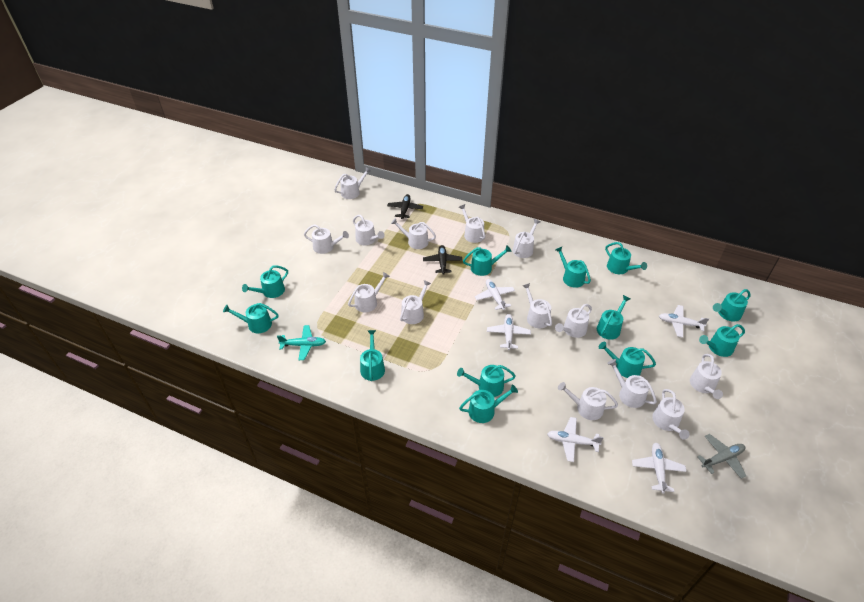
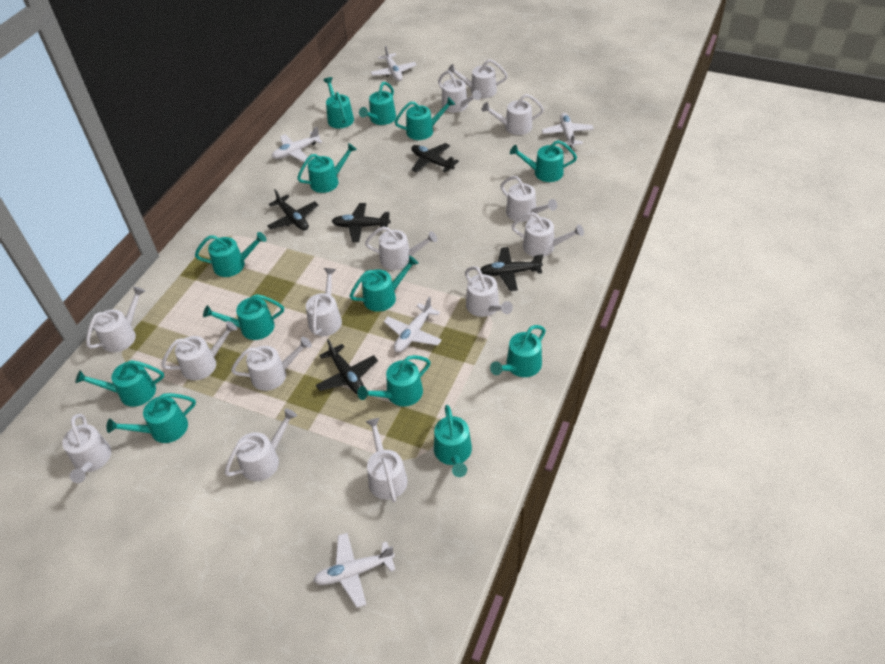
black plane: 2 -> 5
grey plane: 1 -> 0
turquoise plane: 1 -> 0
turquoise watering can: 12 -> 13

